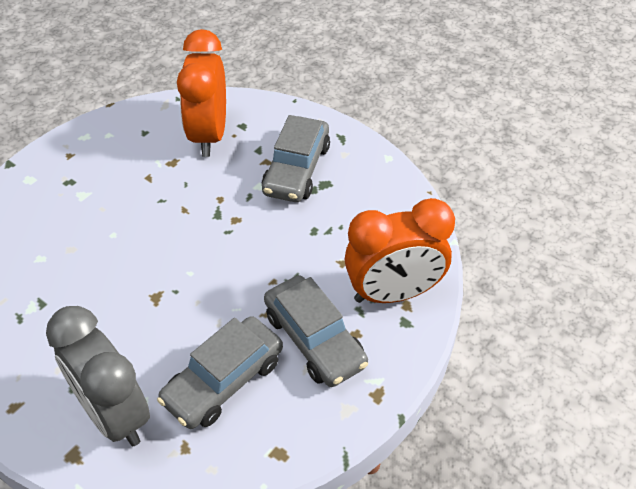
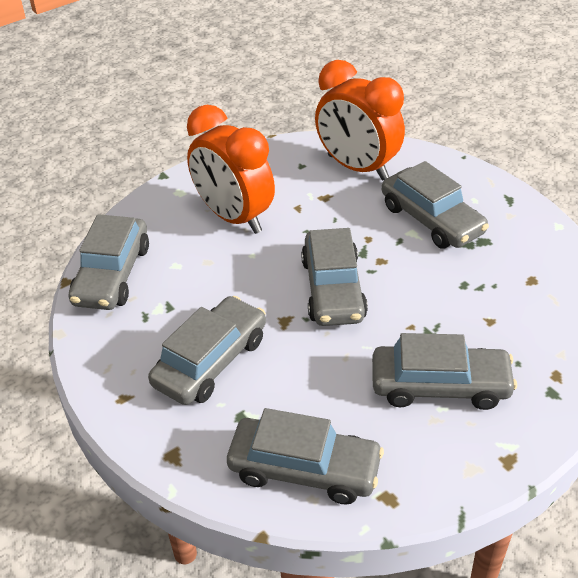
grey car: 3 -> 6
grey clock: 1 -> 0

